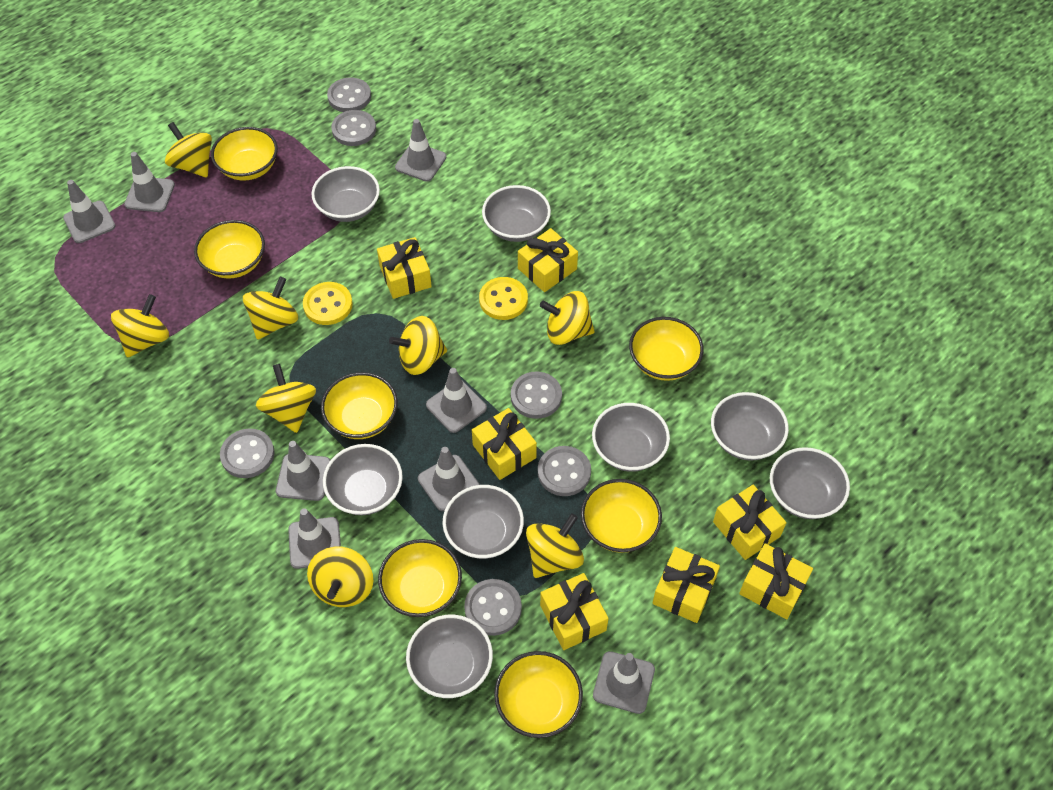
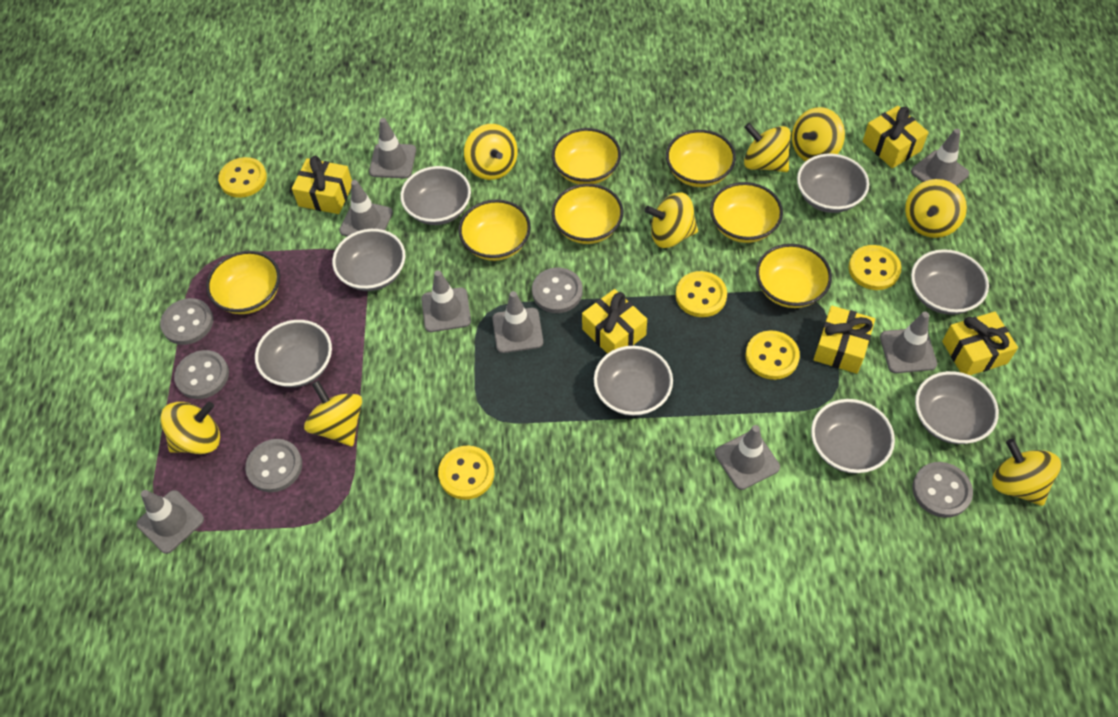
grey button: 6 -> 5
yellow button: 2 -> 5
yellow gift: 7 -> 5

